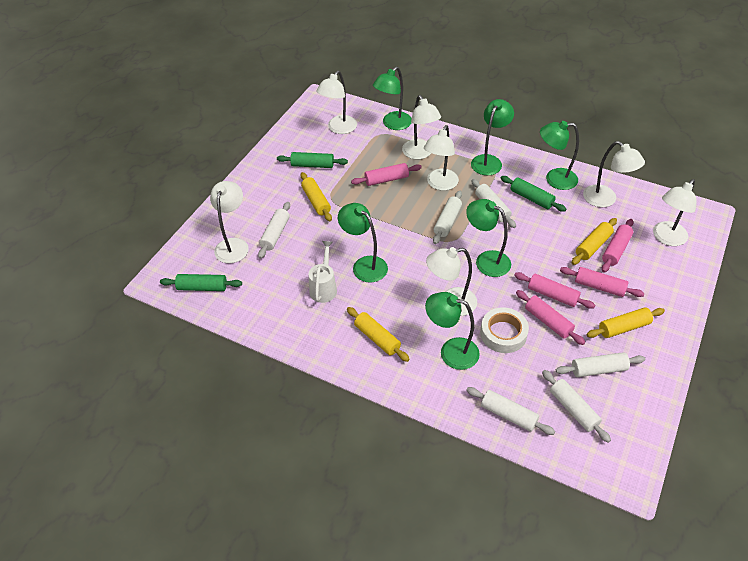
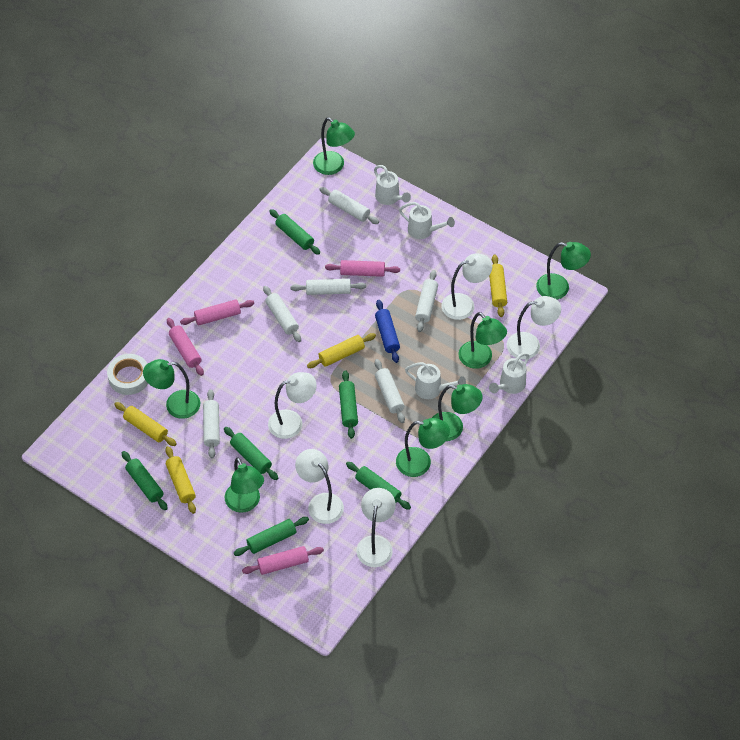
blue rolling pin: 0 -> 1
green lamp: 6 -> 7
green rolling pin: 3 -> 6
pink rolling pin: 5 -> 4
white lamp: 7 -> 5
white watering can: 1 -> 4

